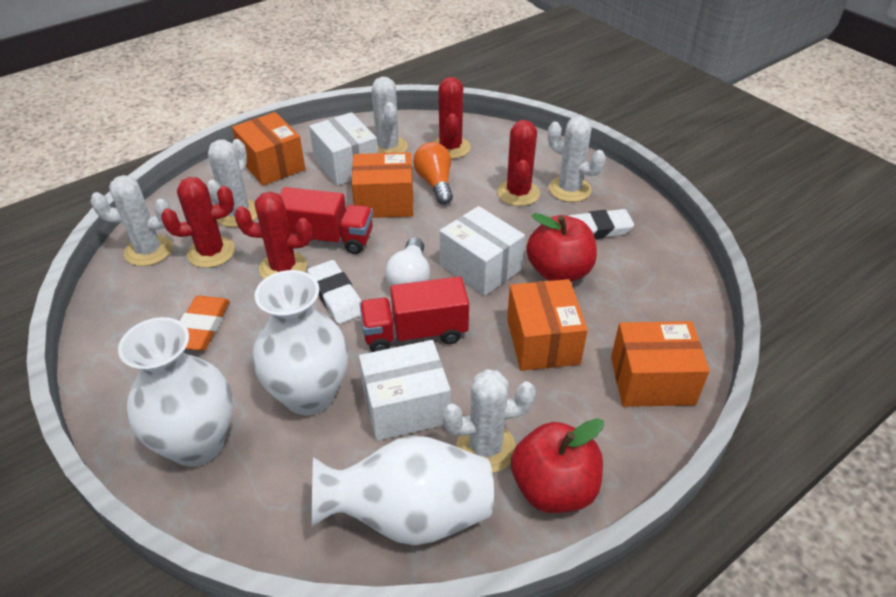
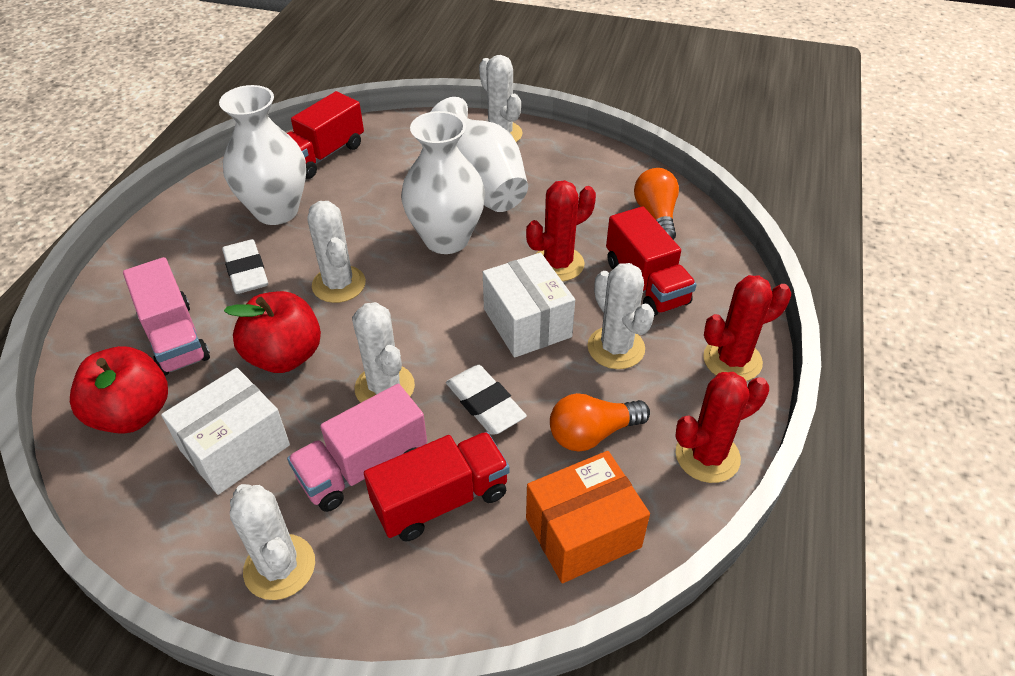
orange box: 4 -> 1
orange eraser: 1 -> 0
orange light bulb: 1 -> 2
pink truck: 0 -> 2
red cactus: 4 -> 3
red truck: 2 -> 3
white box: 3 -> 2
white light bulb: 1 -> 0

